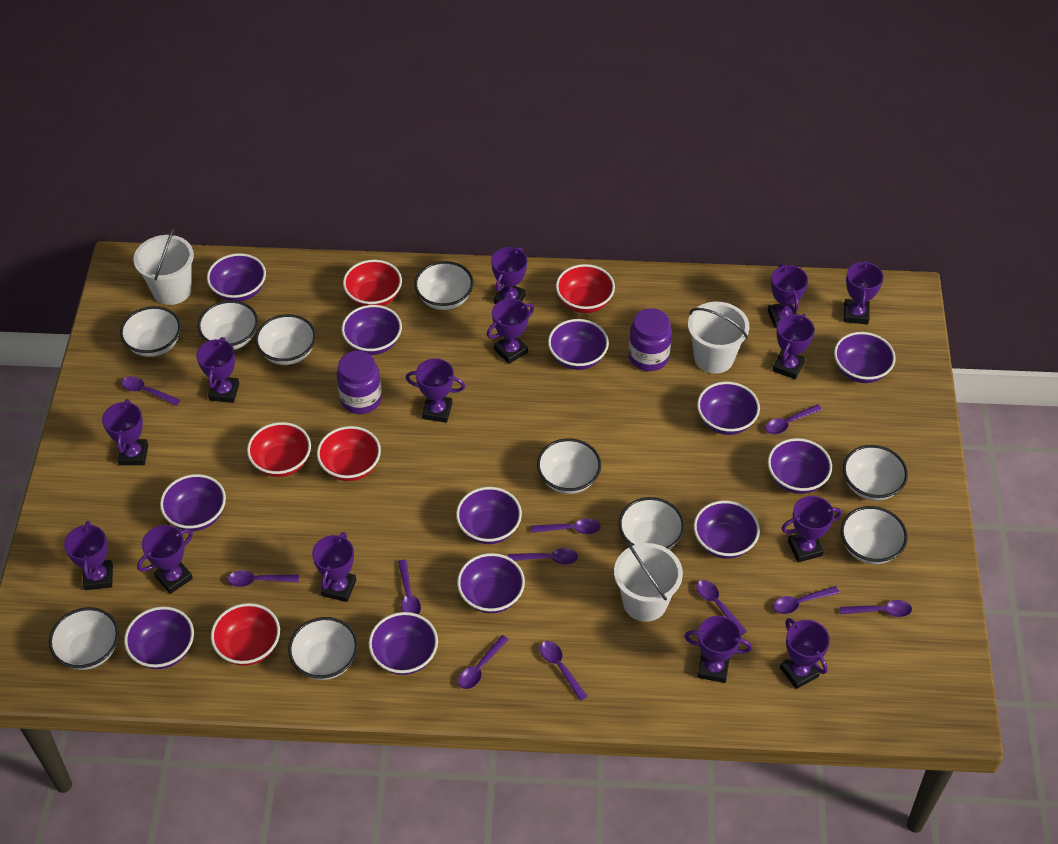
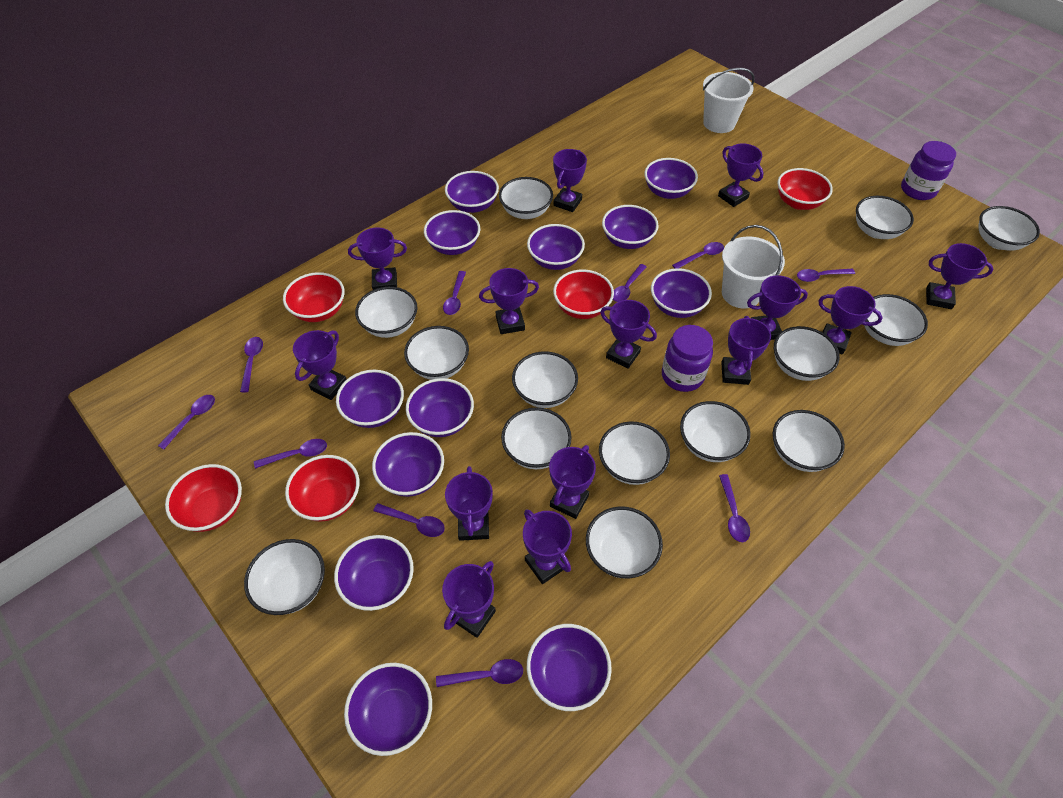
purple spoon: 11 -> 10
white bowl: 10 -> 14
white bucket: 3 -> 2

